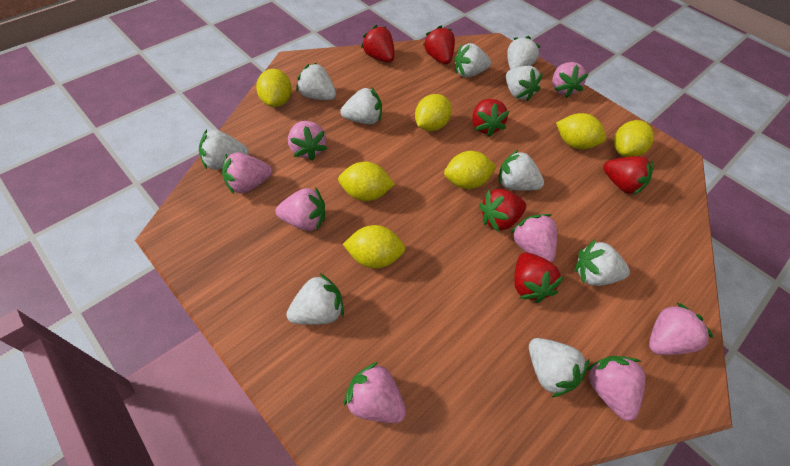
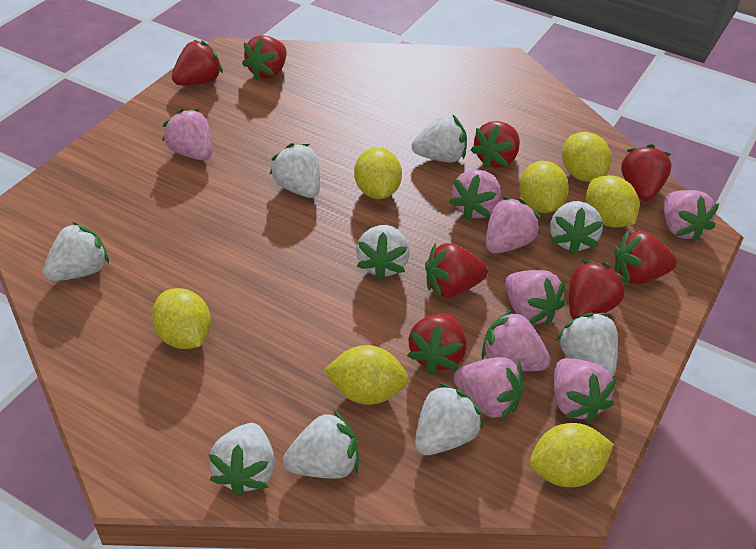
red strawberry: 6 -> 8
white strawberry: 10 -> 9

